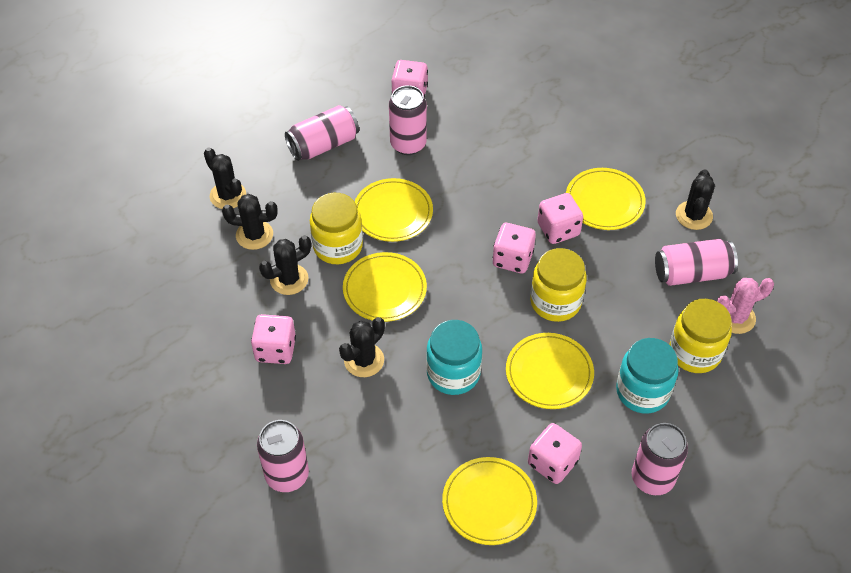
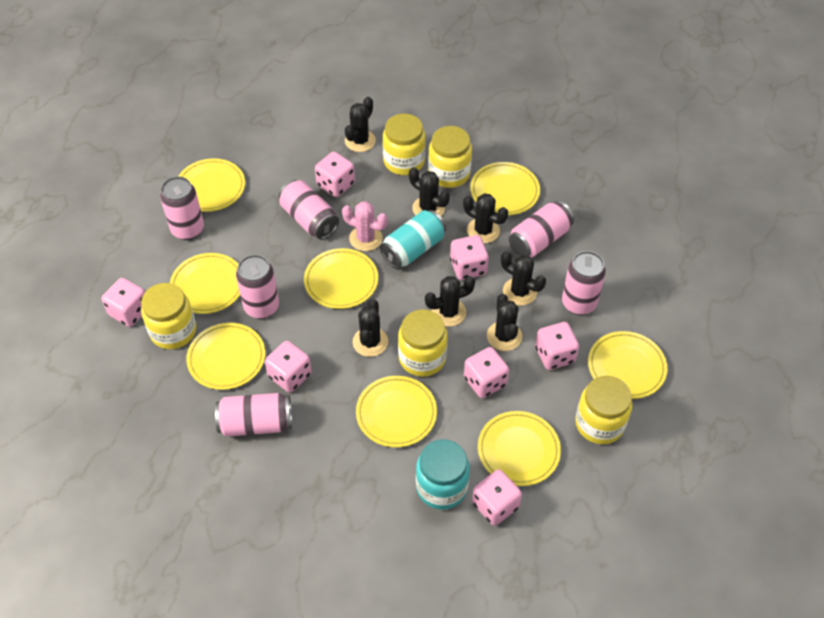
black cactus: 5 -> 7
pink can: 5 -> 6
pink dice: 5 -> 7
turquoise can: 0 -> 1
turquoise jar: 2 -> 1
yellow jar: 3 -> 5
yellow plate: 5 -> 8

